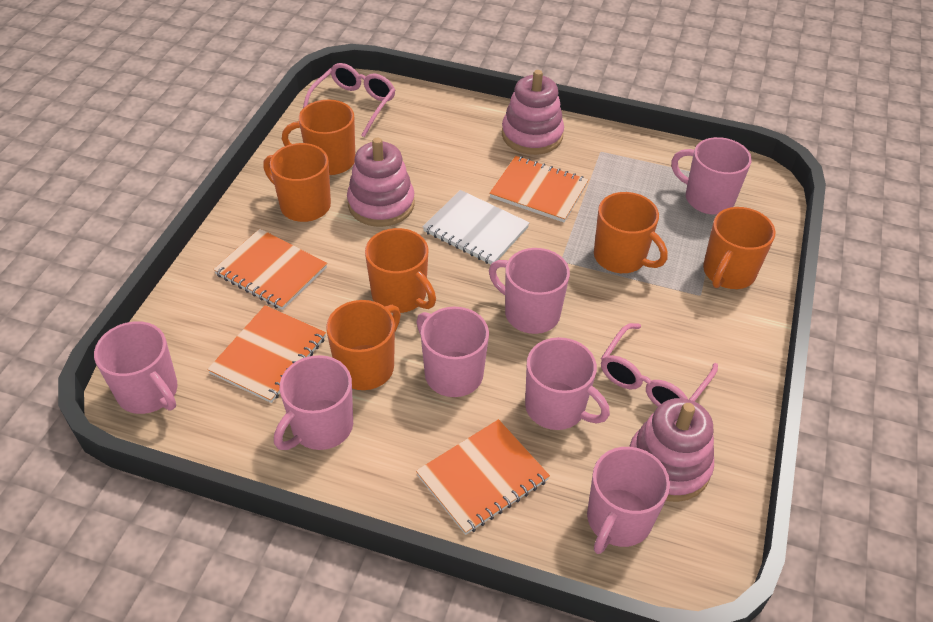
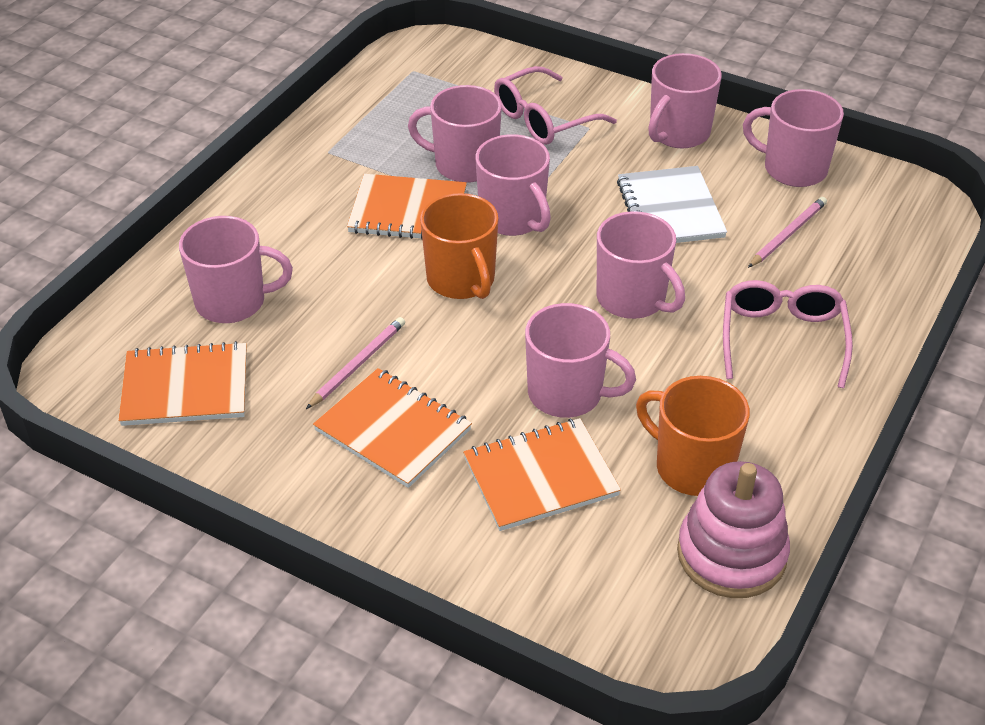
orange mug: 6 -> 2
pink pencil: 0 -> 2
pink stacking toy: 3 -> 1

